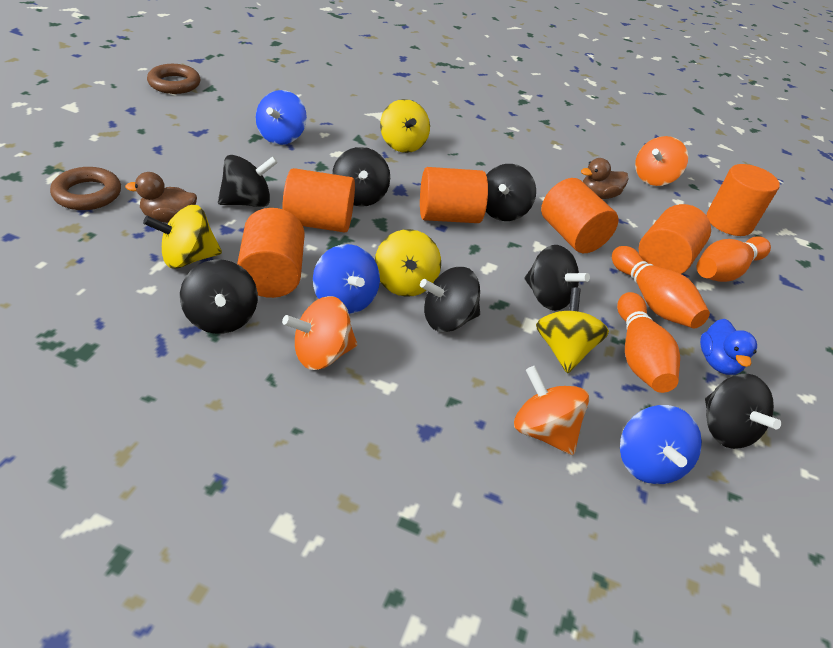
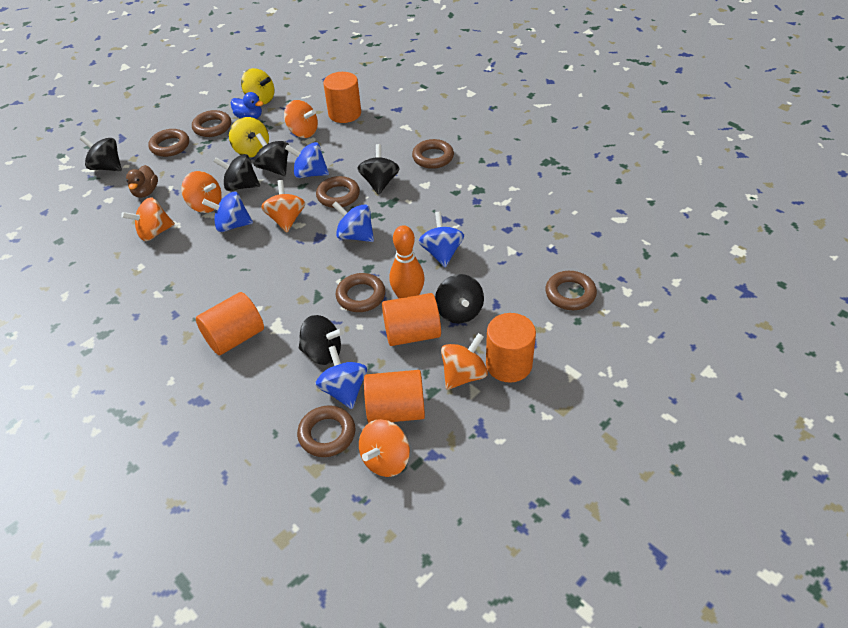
black spinning top: 7 -> 6
blue spinning top: 3 -> 5
brown duck: 2 -> 1
brown ring: 2 -> 7
orange bowling pin: 3 -> 1
orange cylinder: 6 -> 5
orange spinning top: 3 -> 6
yellow spinning top: 4 -> 2

